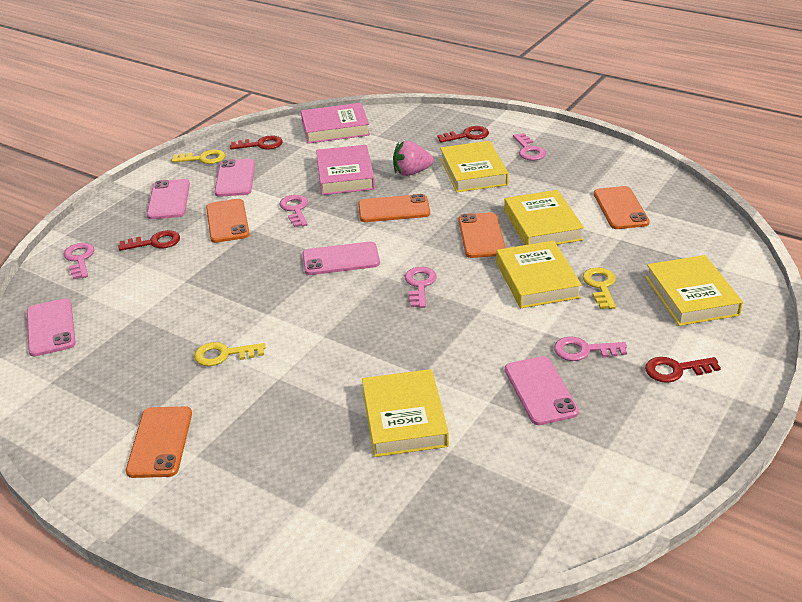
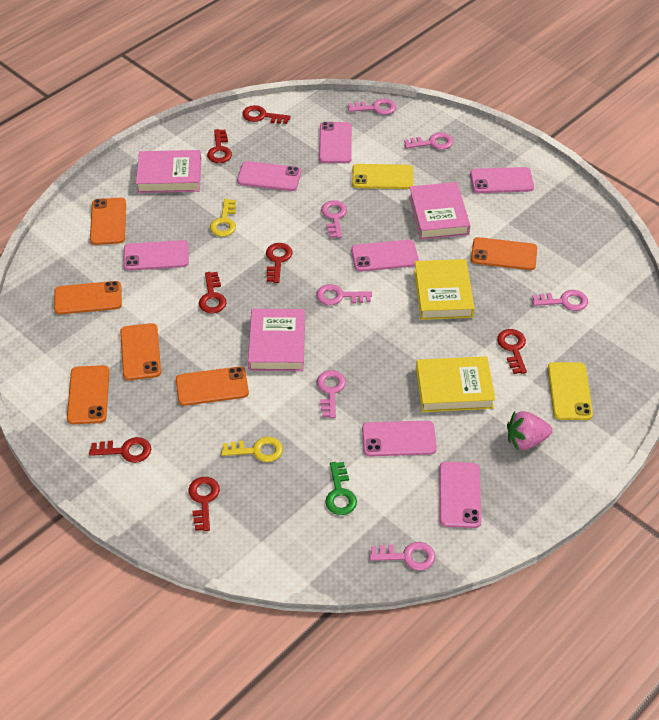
green key: 0 -> 1
orange phone: 5 -> 6
pink book: 2 -> 3
pink key: 5 -> 7
pink phone: 5 -> 7
red key: 4 -> 7
yellow book: 5 -> 2
yellow key: 3 -> 2
yellow phone: 0 -> 2

